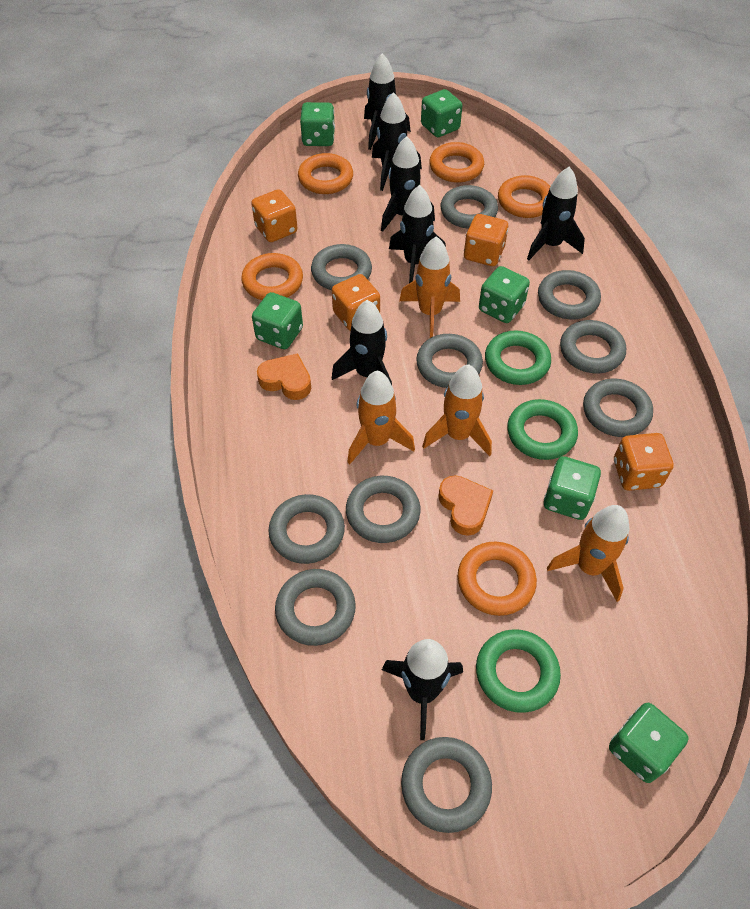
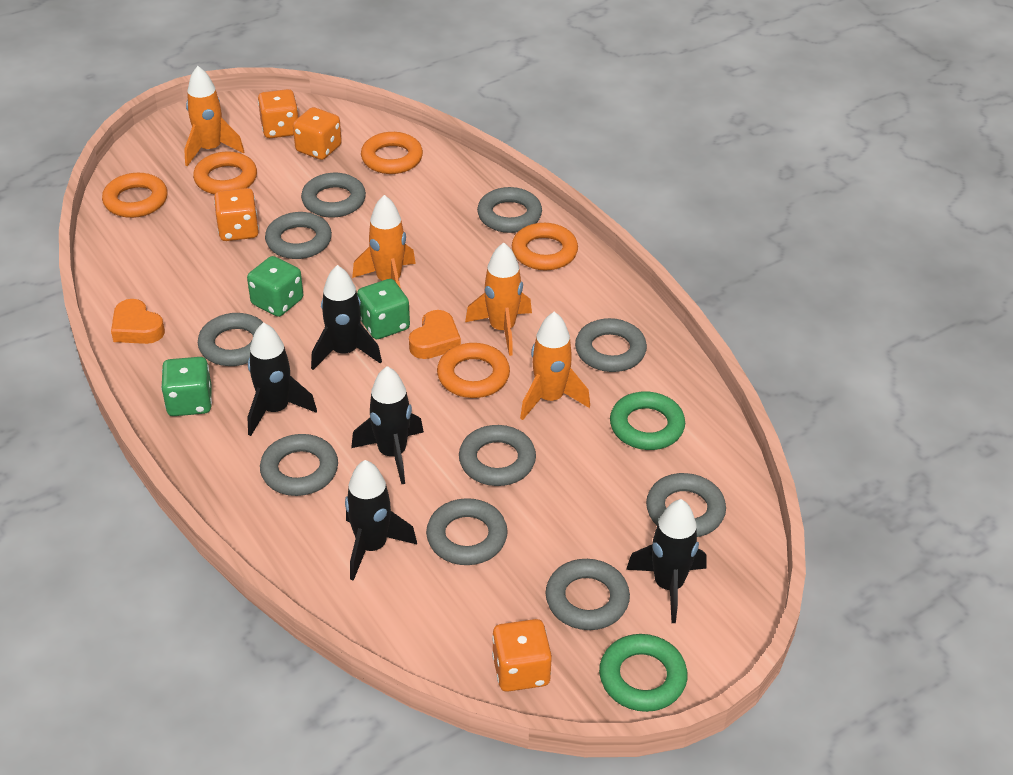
black rocket: 7 -> 5
green dice: 6 -> 3
green ring: 3 -> 2

